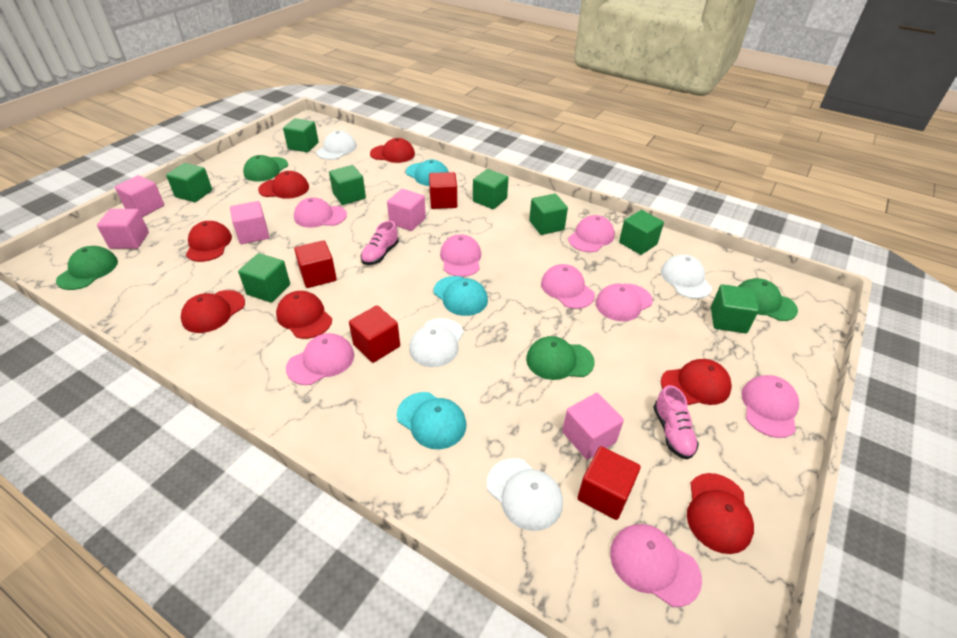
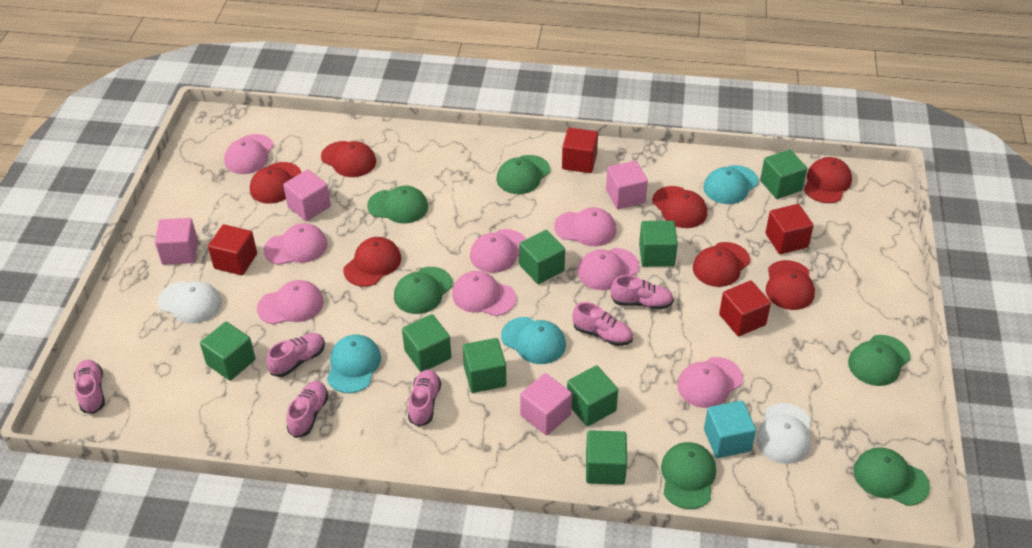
green cap: 4 -> 6
pink cube: 5 -> 4
pink shoe: 2 -> 6
turquoise cube: 0 -> 1
white cap: 4 -> 2

